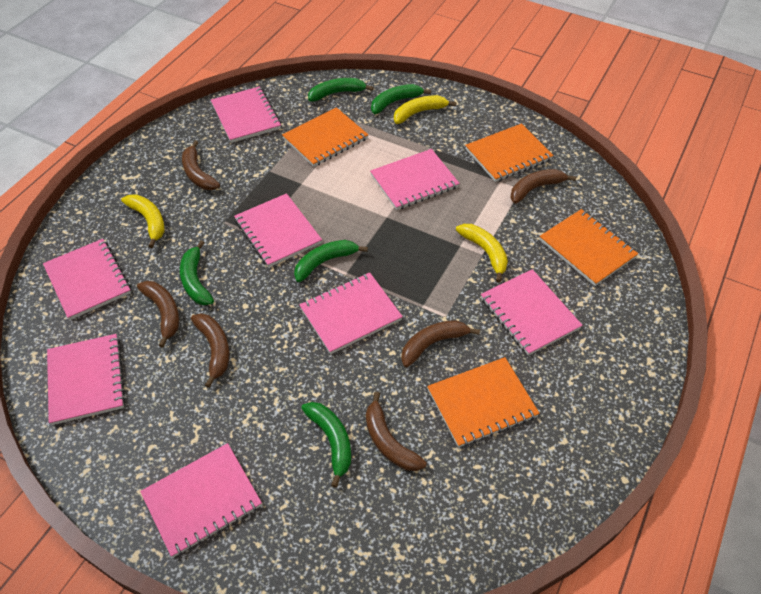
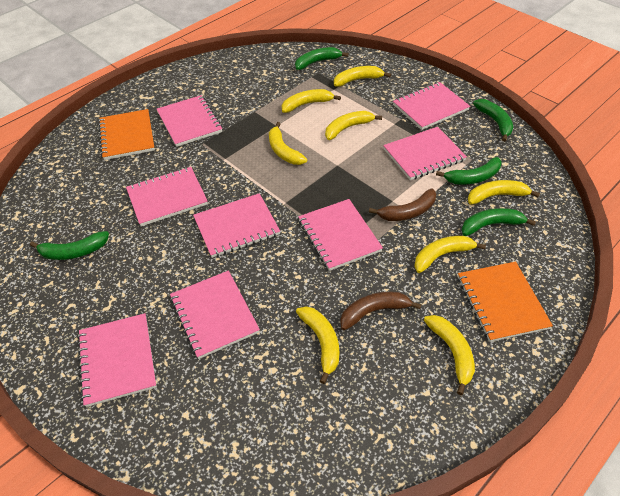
brown banana: 6 -> 2
orange notebook: 4 -> 2
yellow banana: 3 -> 8

